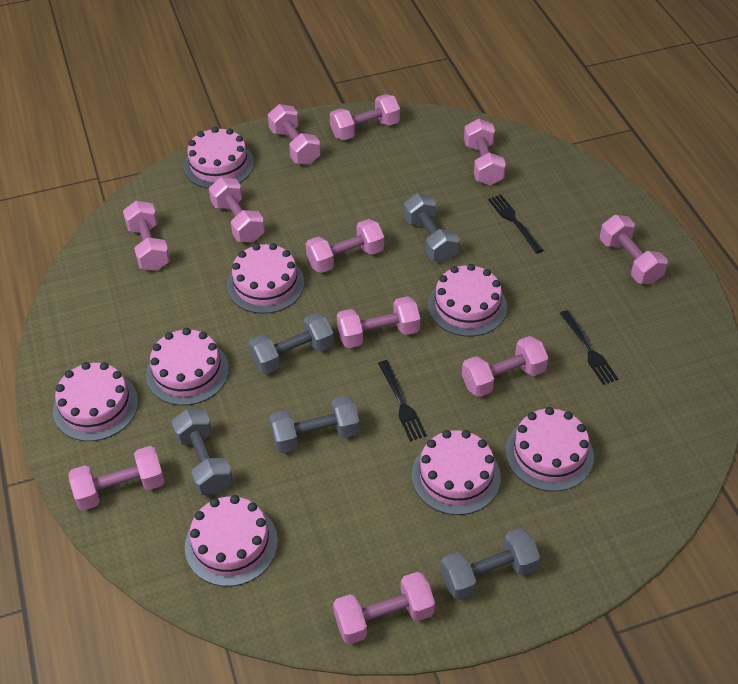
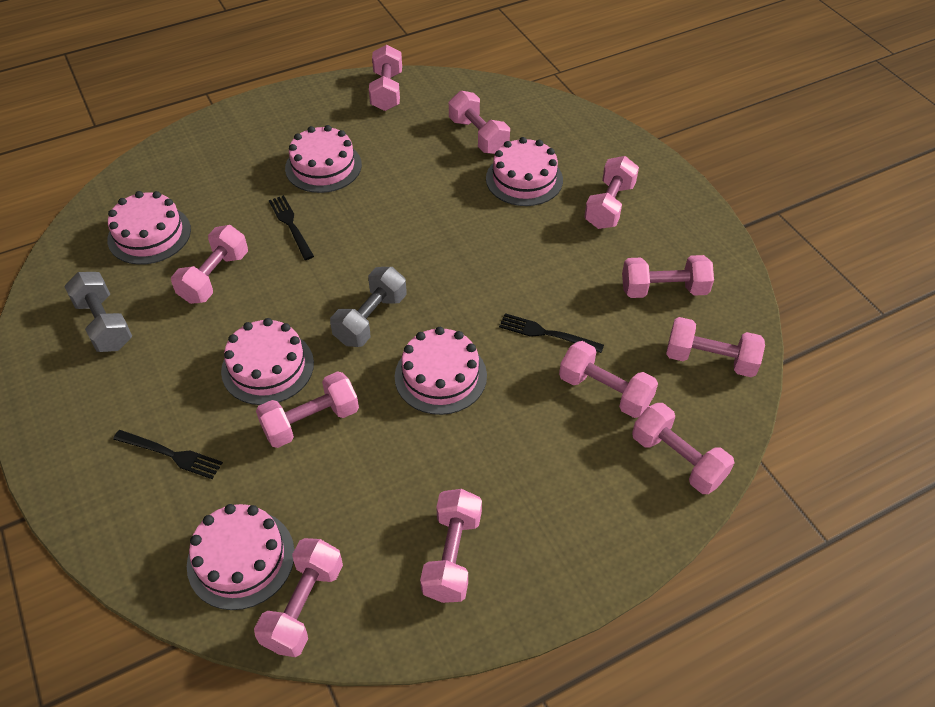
grey dumbbell: 5 -> 2
pink cake: 8 -> 6

